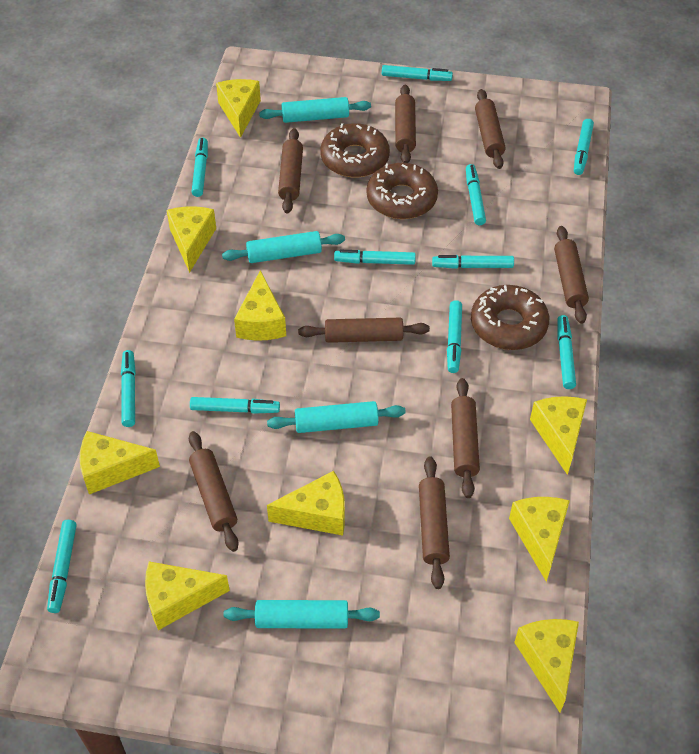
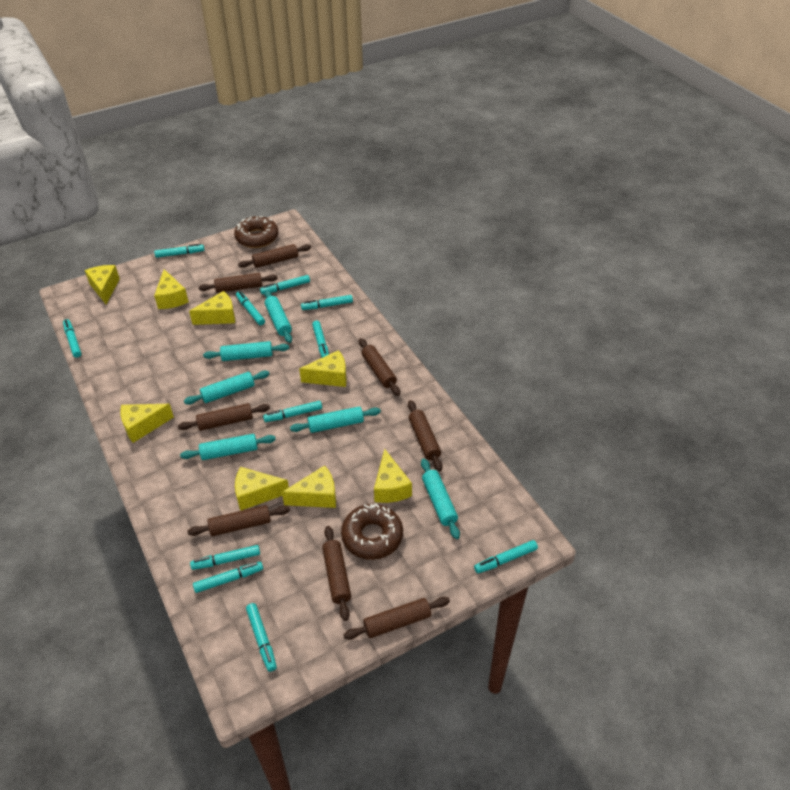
brown donut: 3 -> 2
turquoise rolling pin: 4 -> 6
yellow cheese: 9 -> 8

